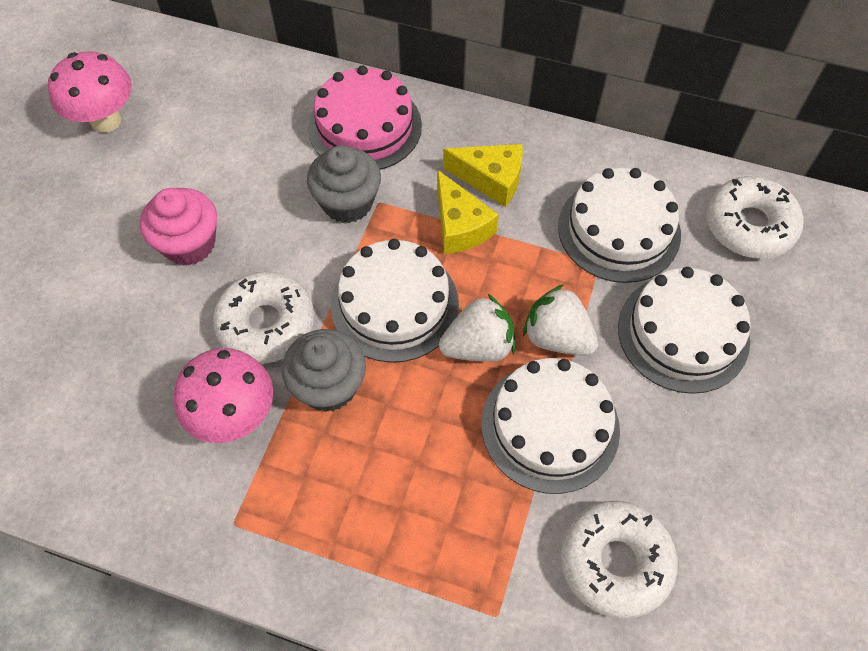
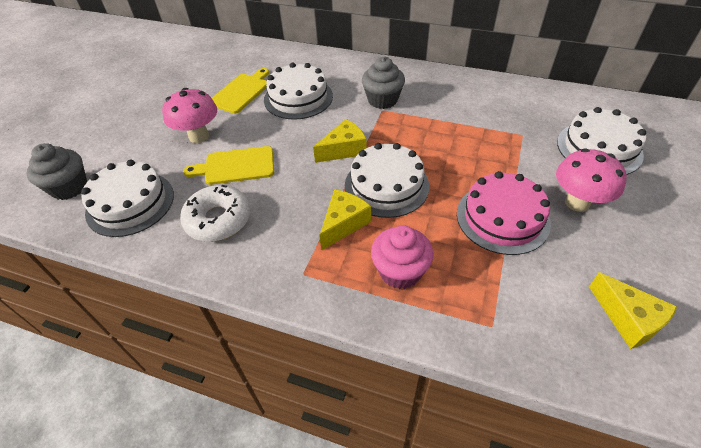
white donut: 3 -> 1
white strawberry: 2 -> 0
yellow cheese: 2 -> 3
yellow cutting board: 0 -> 2

